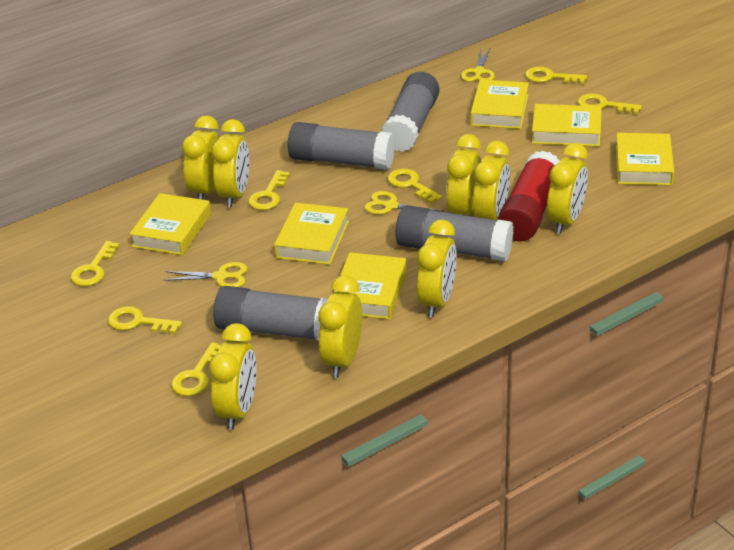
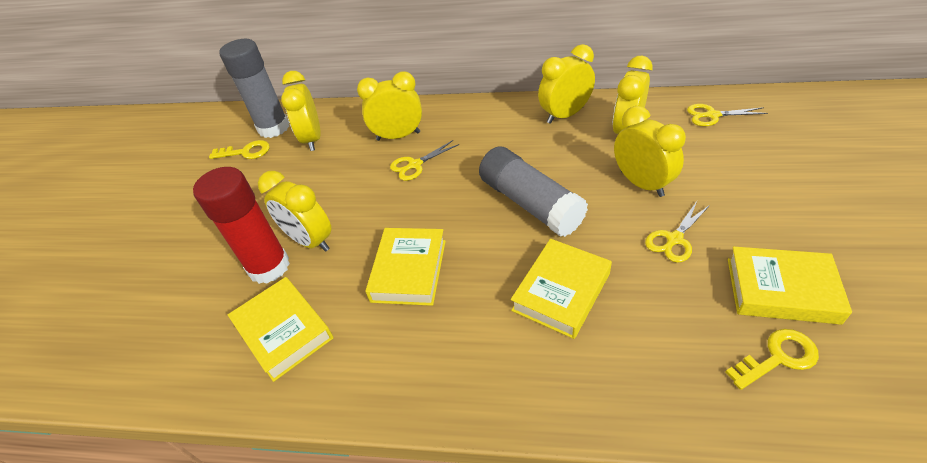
grey glue stick: 4 -> 2
yellow book: 6 -> 4
yellow clock: 8 -> 6
yellow key: 7 -> 2

